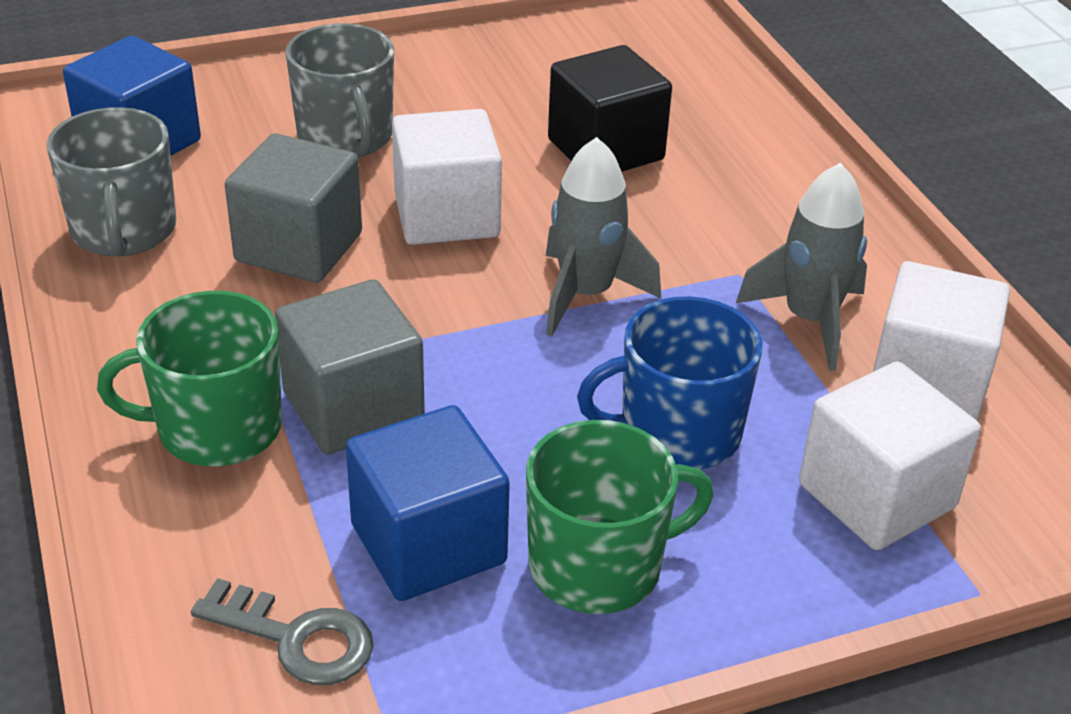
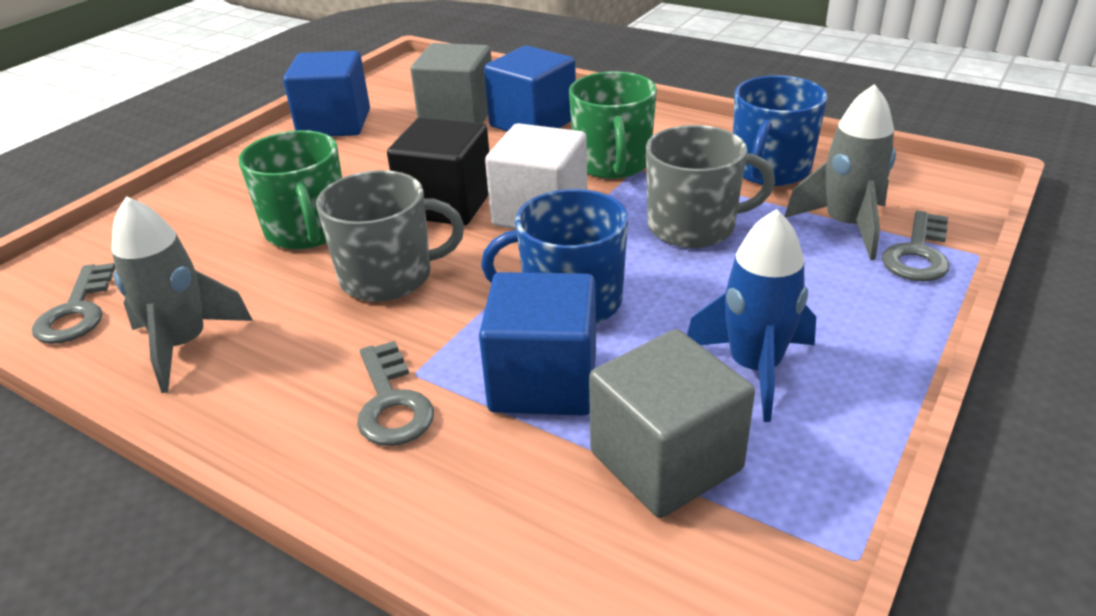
blue cube: 2 -> 3
blue mug: 1 -> 2
blue rocket: 0 -> 1
grey key: 1 -> 3
white cube: 3 -> 1

